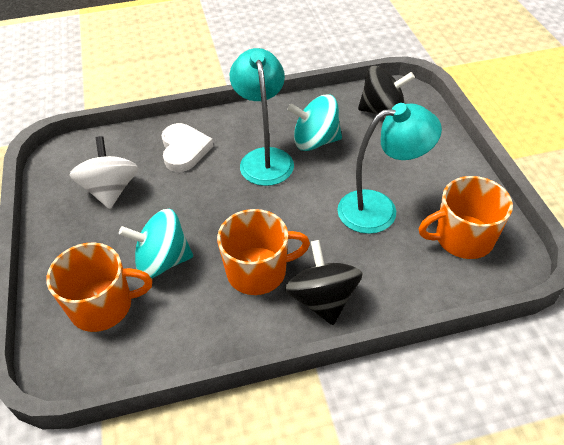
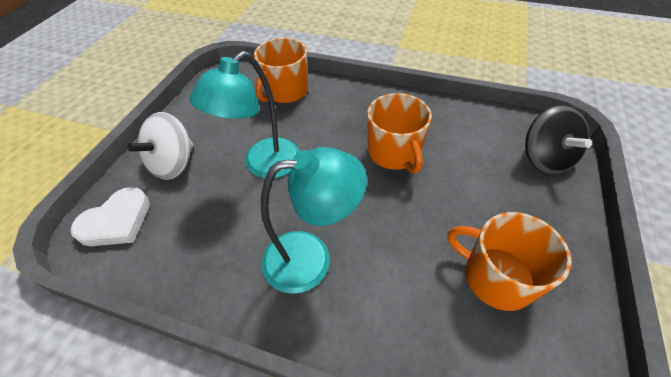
black spinning top: 2 -> 1
turquoise spinning top: 2 -> 0

